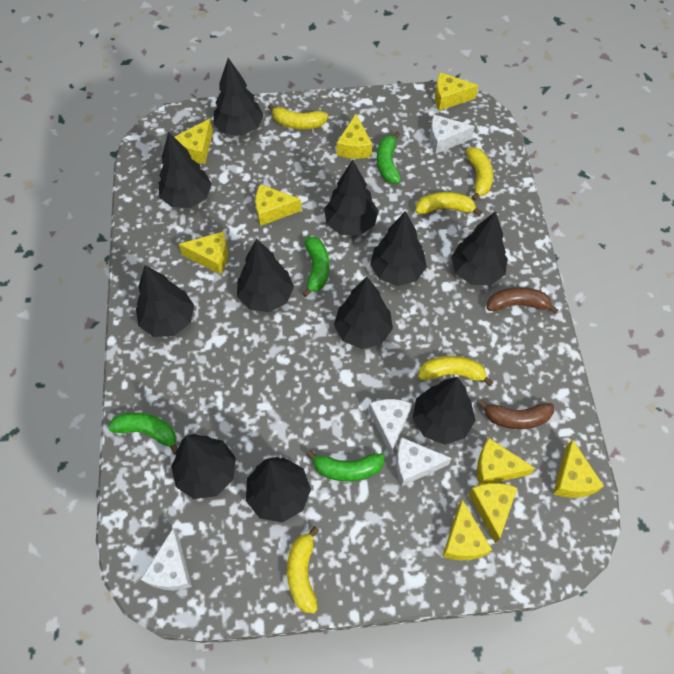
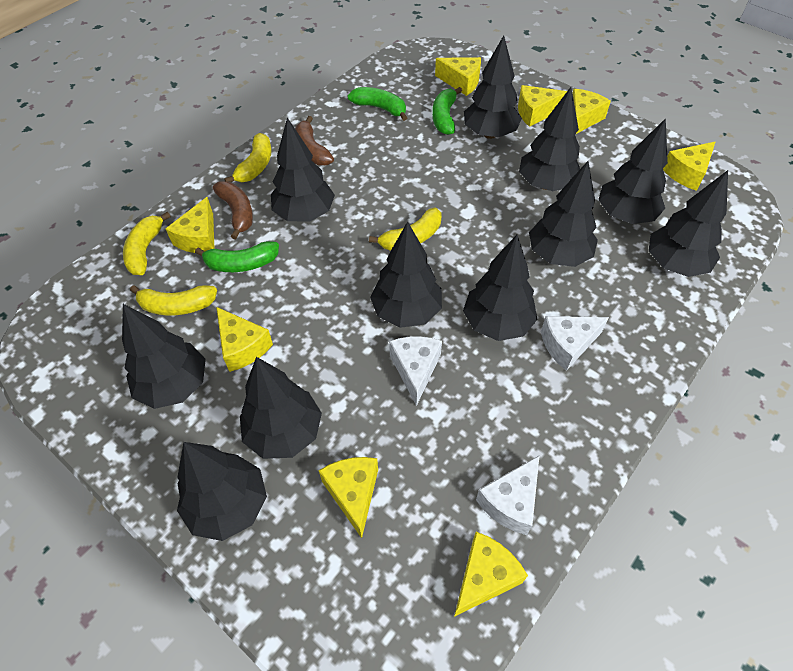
green banana: 4 -> 3
white cheese: 4 -> 3
yellow banana: 5 -> 4
yellow cheese: 9 -> 8

